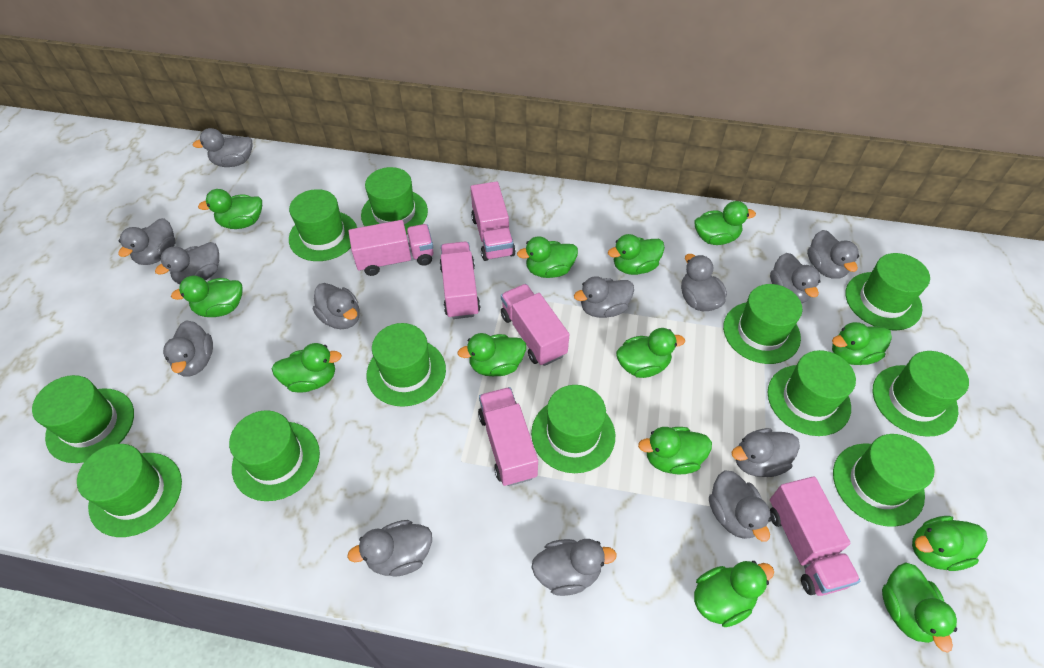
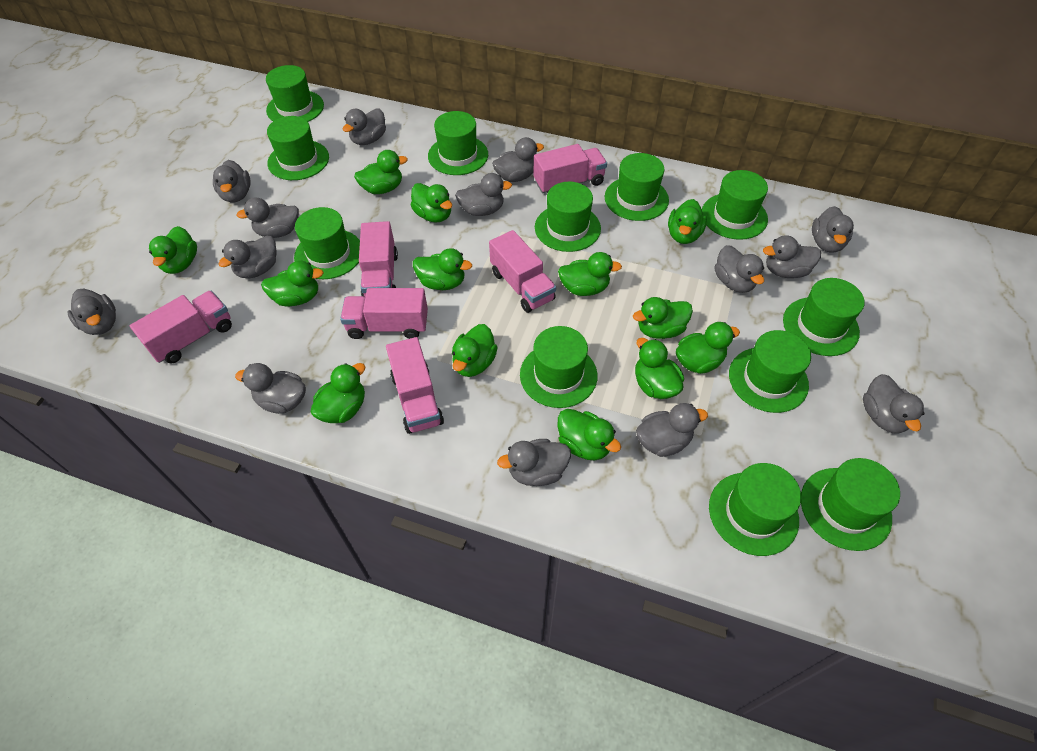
grey duck: 13 -> 14

